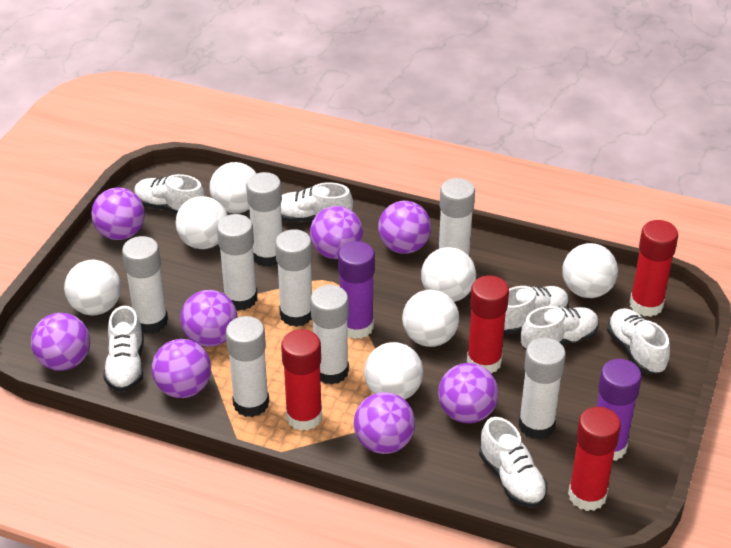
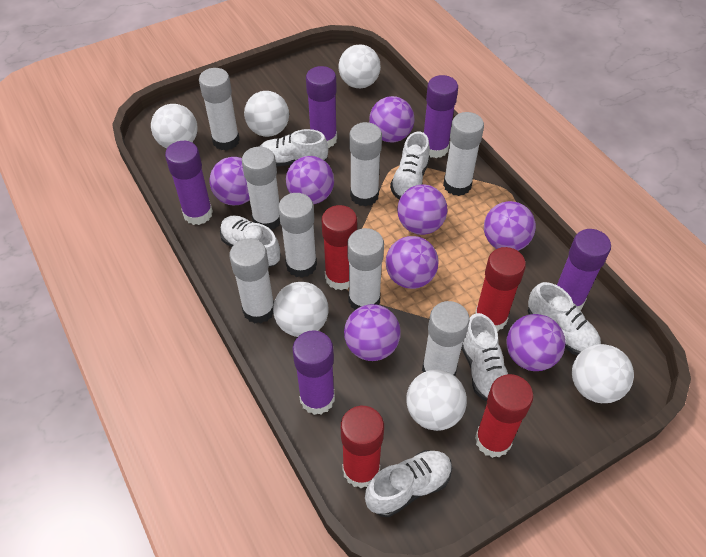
purple glue stick: 2 -> 5
white ball: 7 -> 6
white shoe: 7 -> 6

